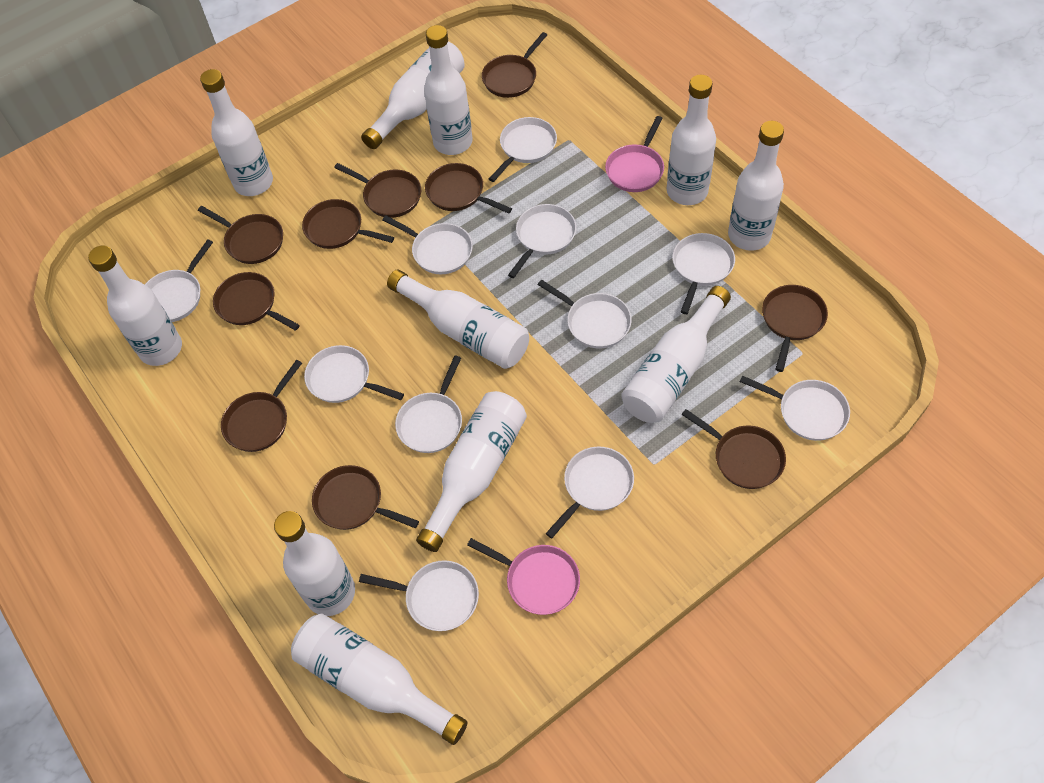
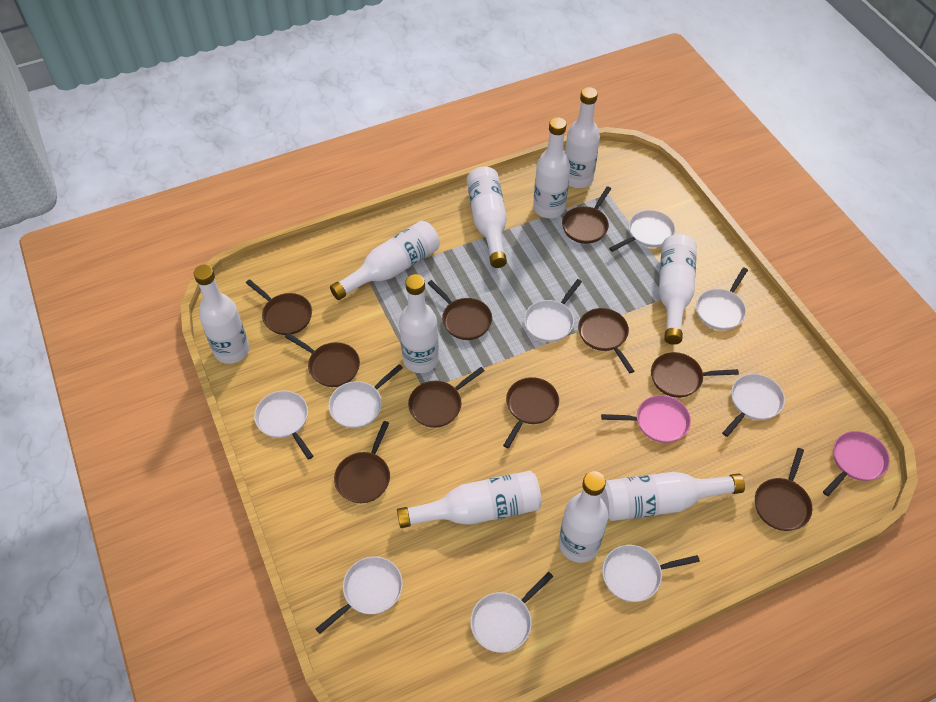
white bottle: 11 -> 10
white pan: 11 -> 9

